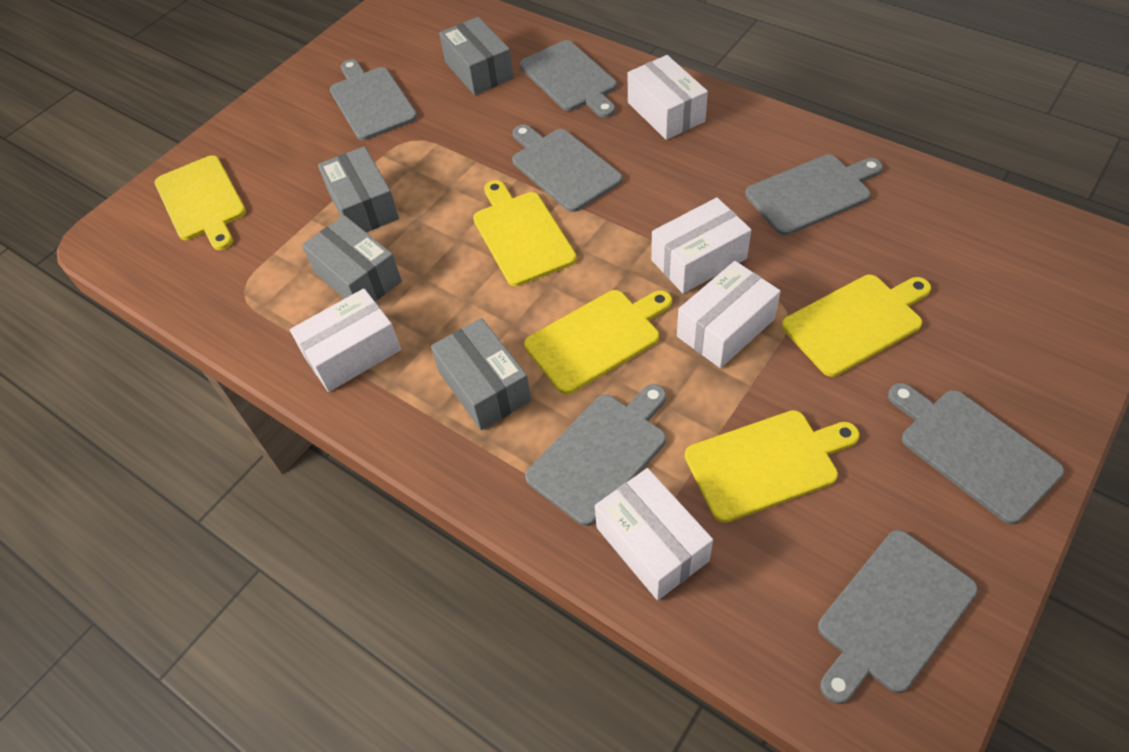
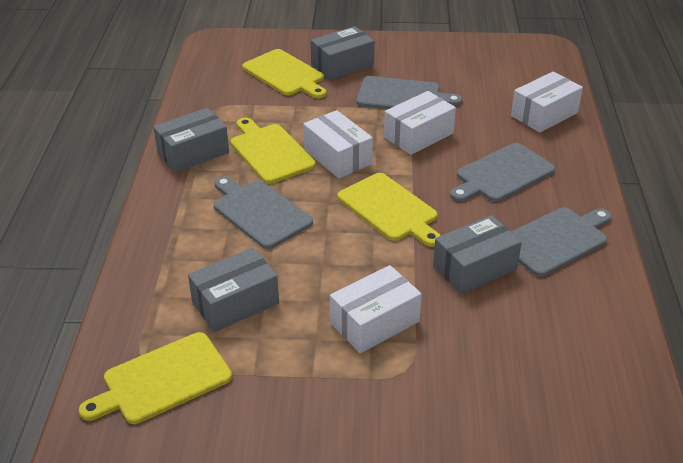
grey cutting board: 7 -> 4
white box: 5 -> 4
yellow cutting board: 5 -> 4

